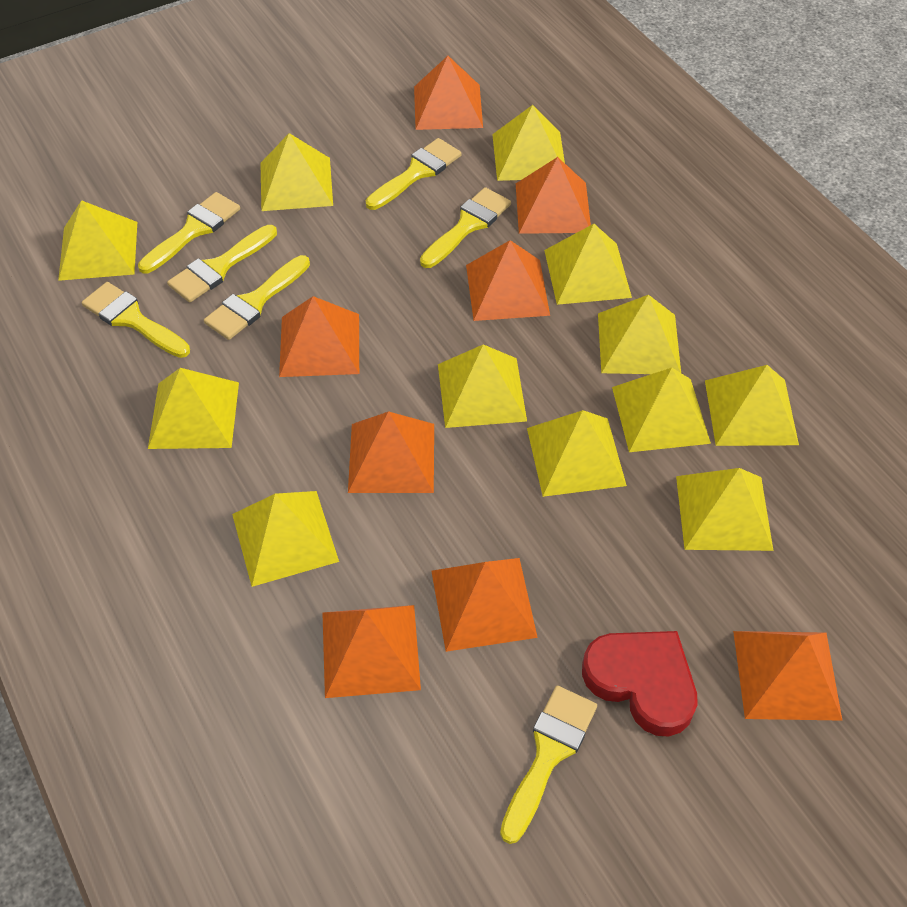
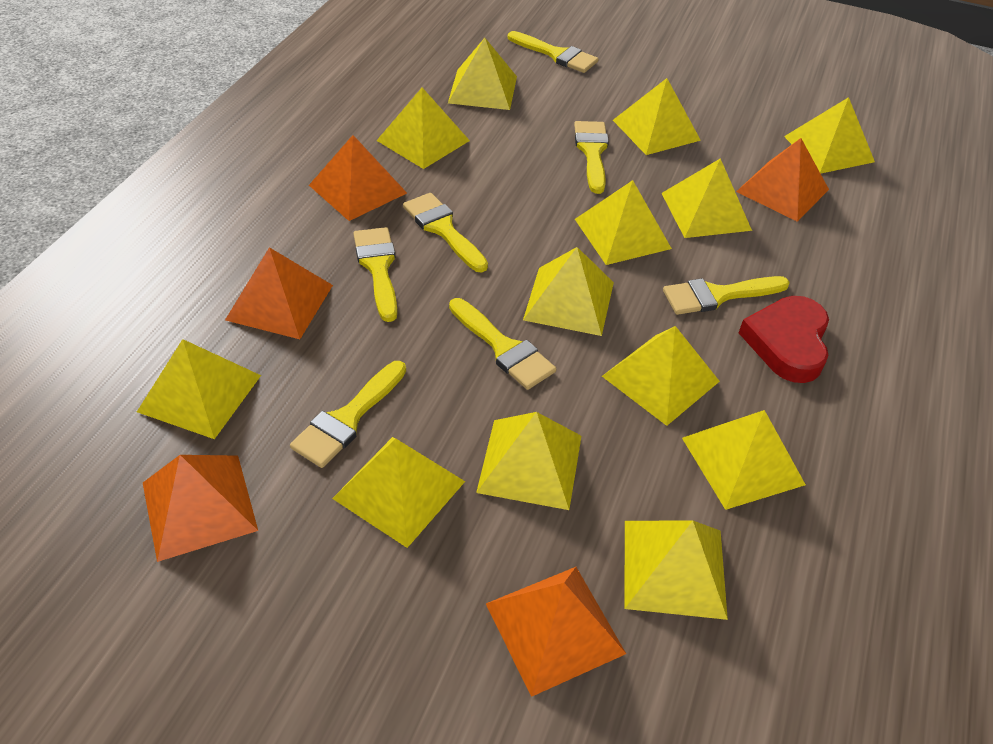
orange pyramid: 8 -> 5
yellow pyramid: 12 -> 13

